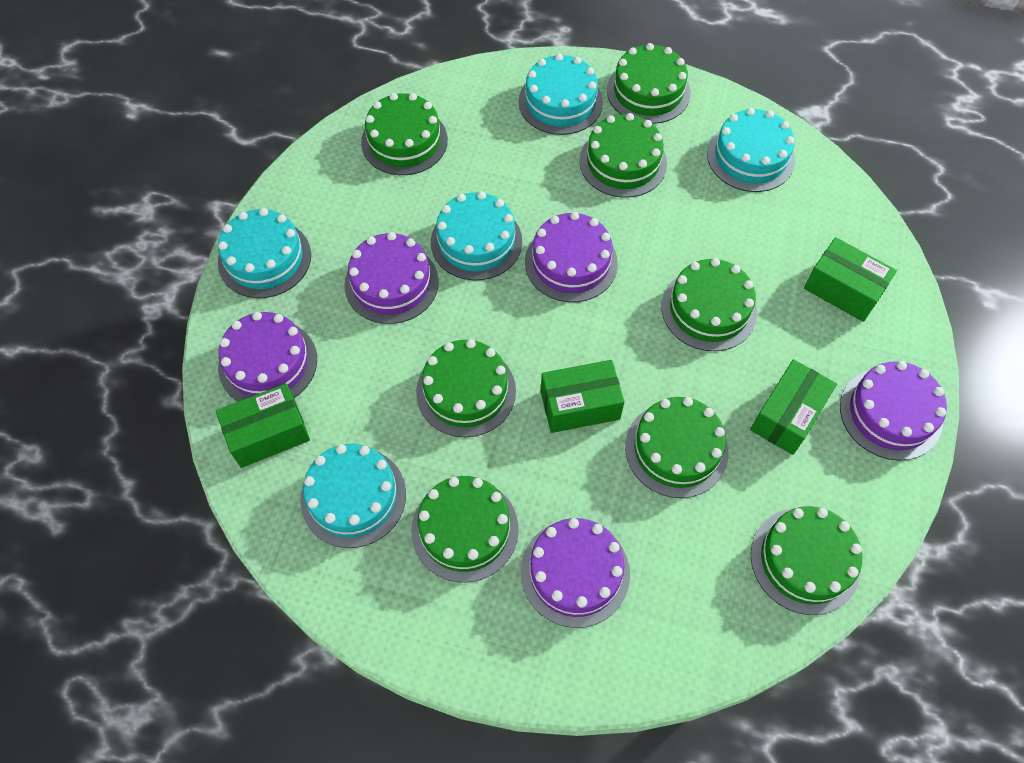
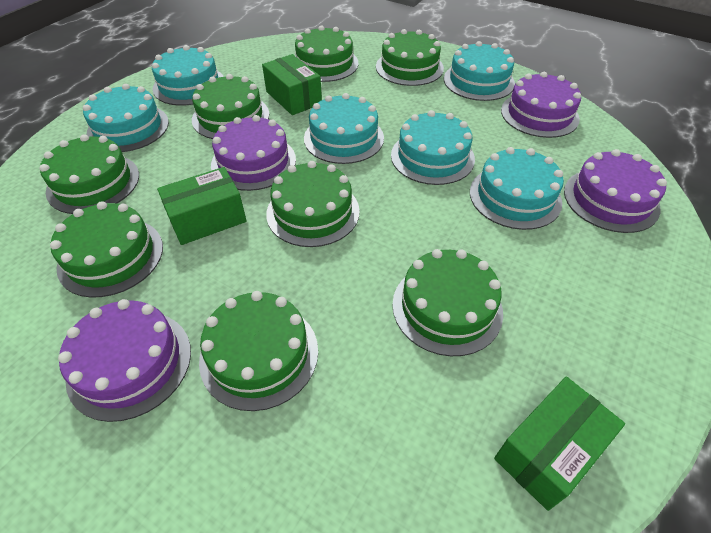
green box: 4 -> 3
purple cake: 5 -> 4
turquoise cake: 5 -> 6

